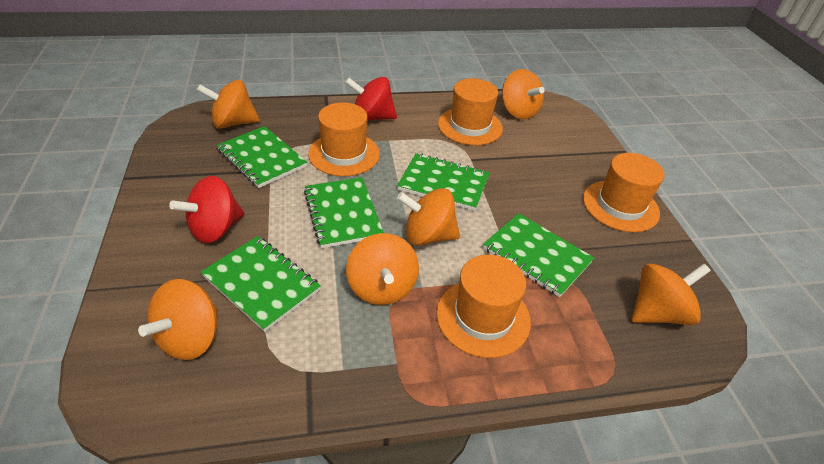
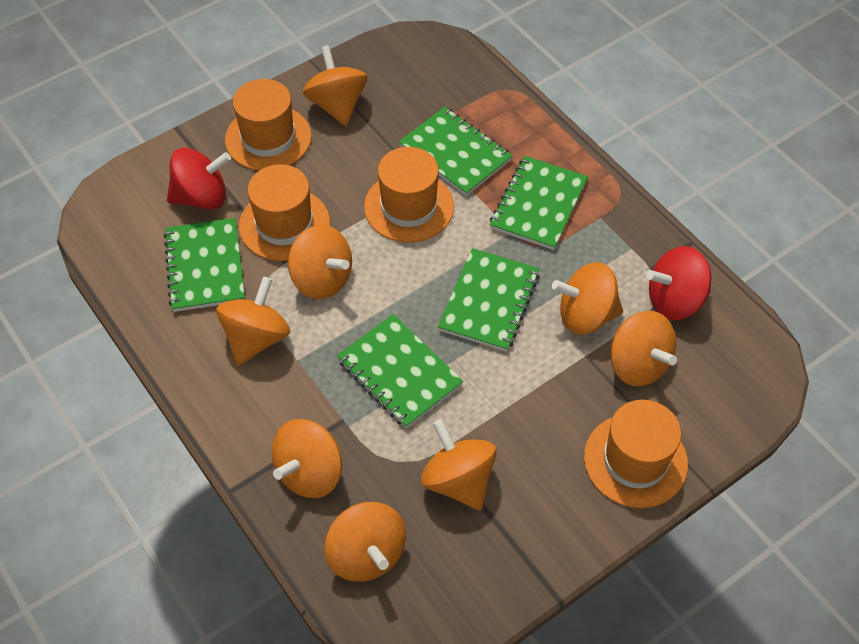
orange spinning top: 6 -> 8

